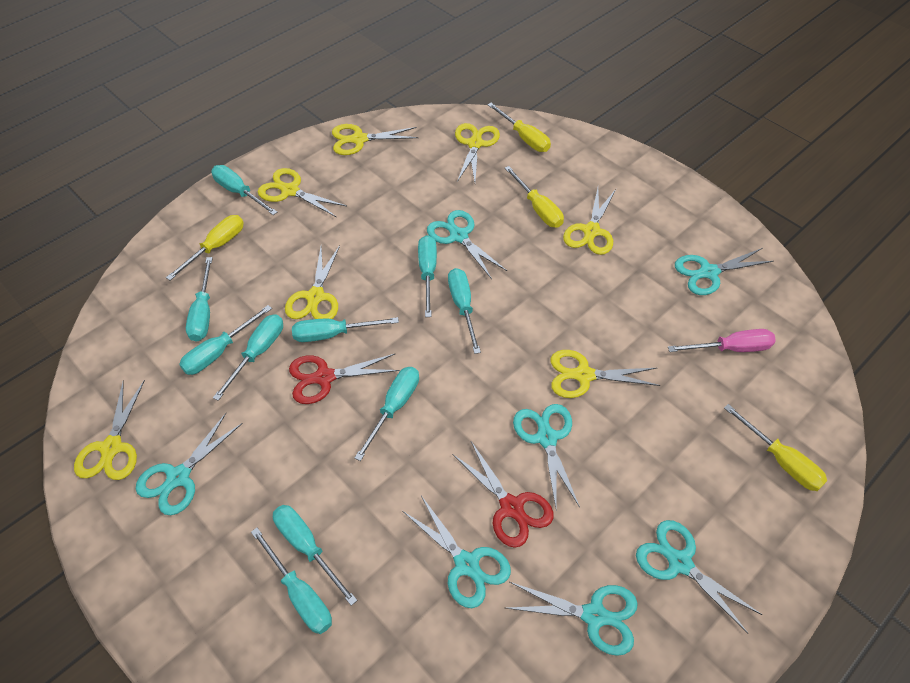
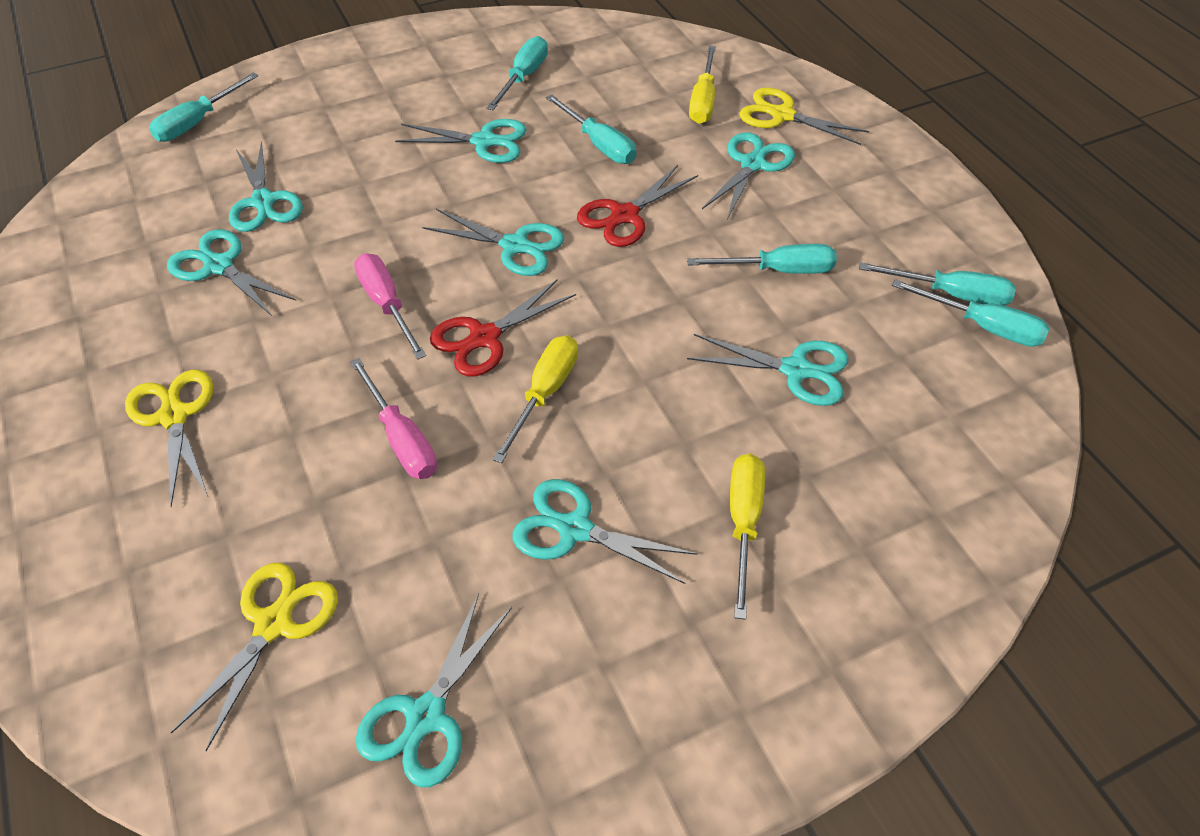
pink screwdriver: 1 -> 2
turquoise scissors: 7 -> 8
turquoise screwdriver: 10 -> 6
yellow scissors: 7 -> 3
yellow screwdriver: 4 -> 3

